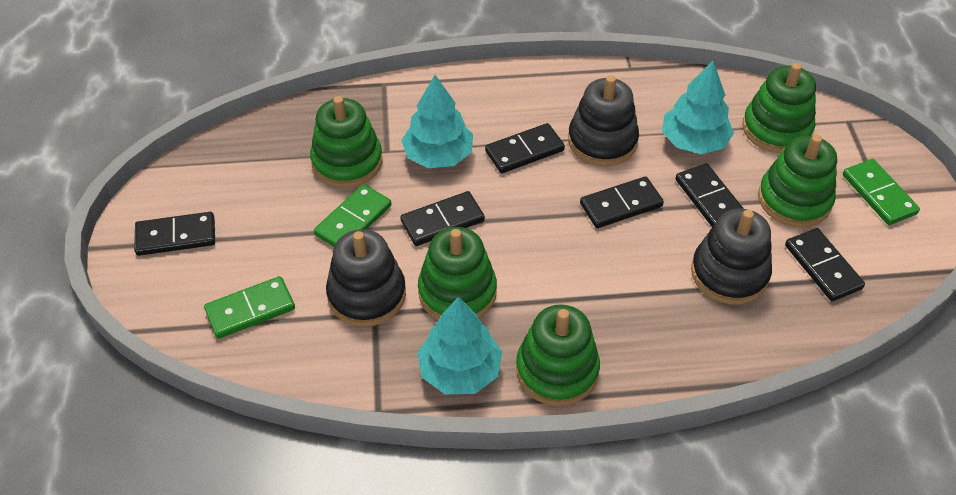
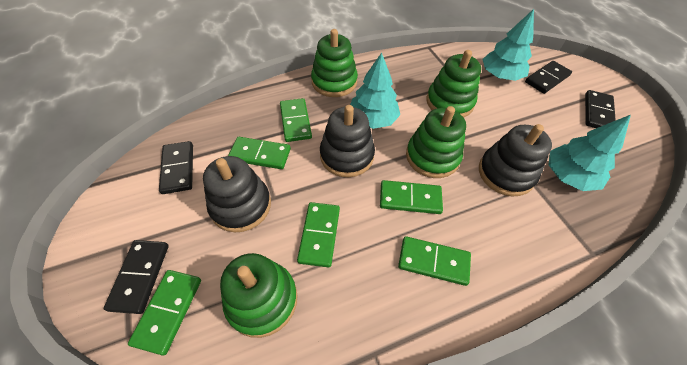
black domino: 6 -> 4
green domino: 3 -> 6
green stacking toy: 5 -> 4

